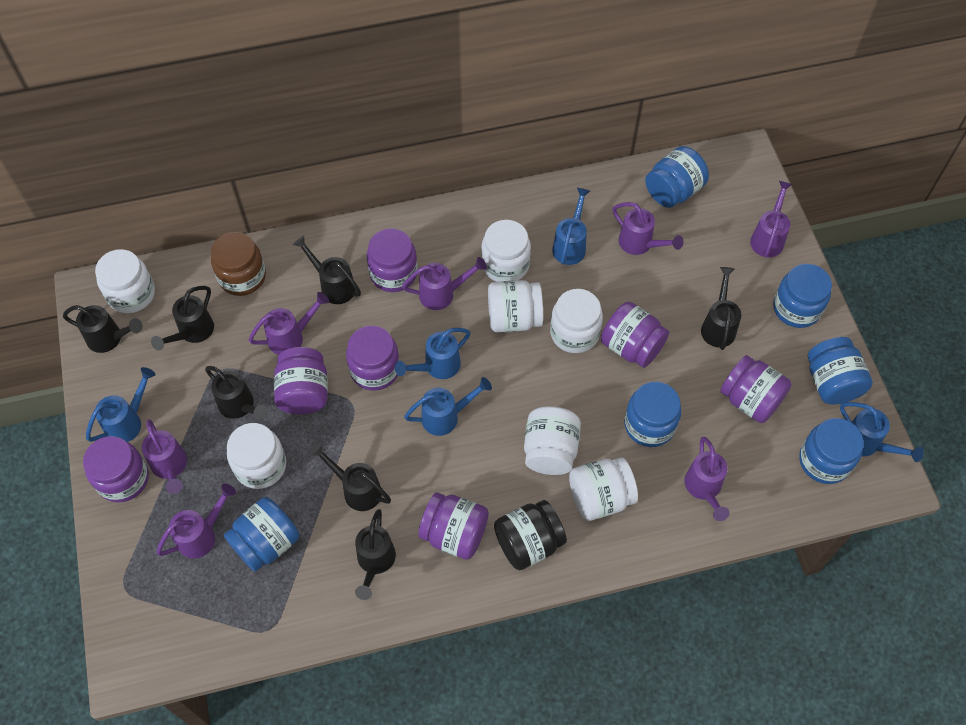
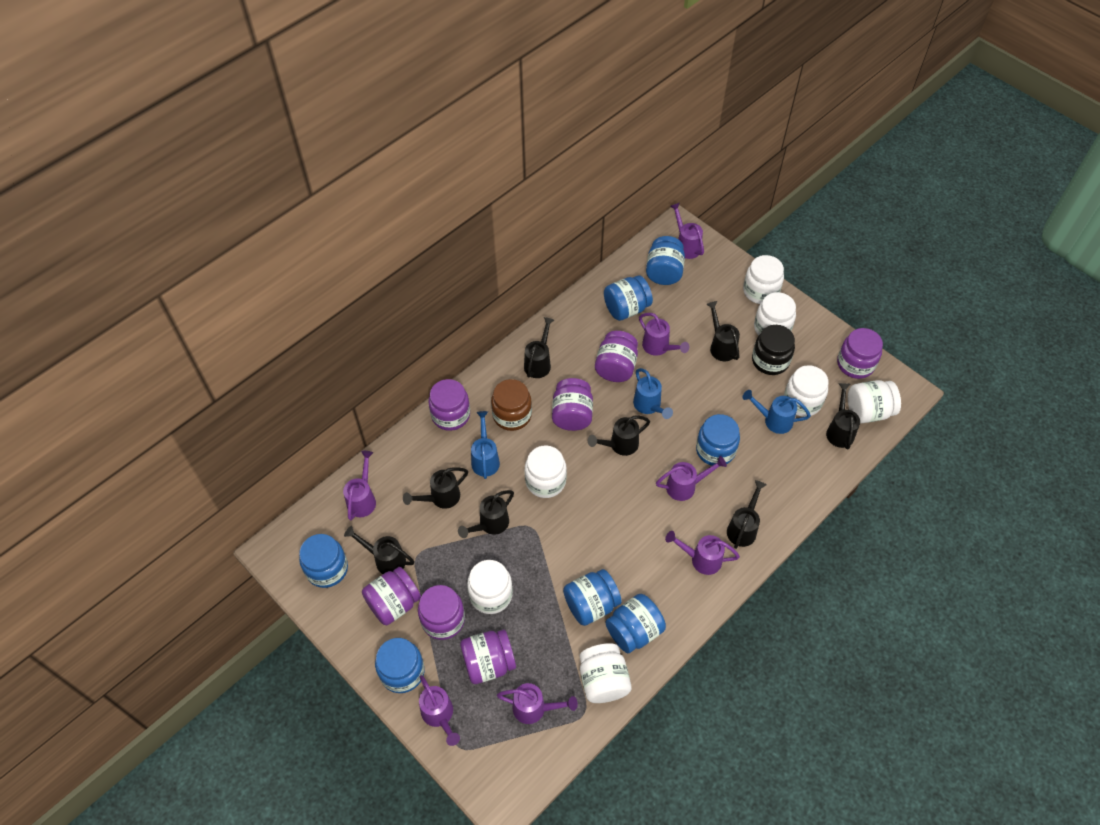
black watering can: 7 -> 8
blue jar: 6 -> 7
blue watering can: 5 -> 3

